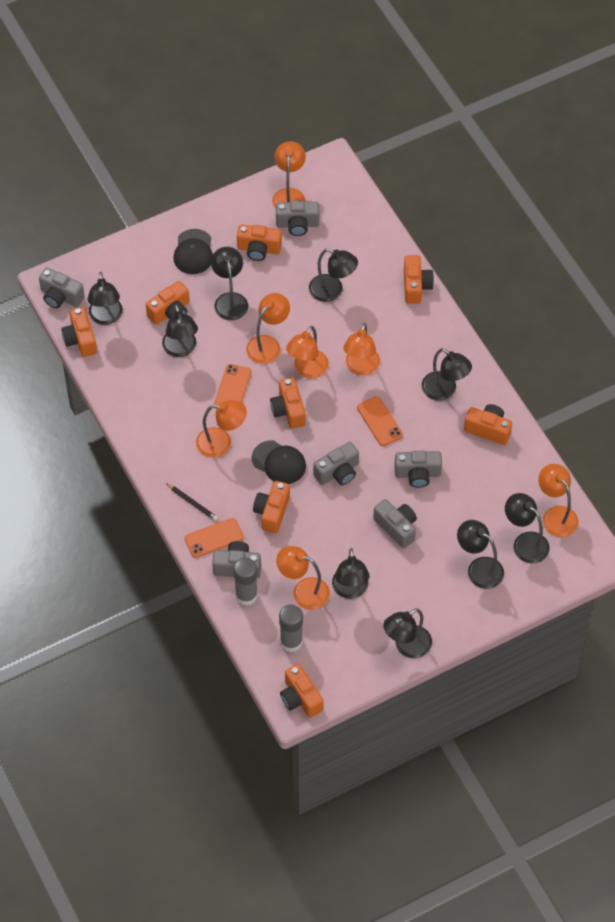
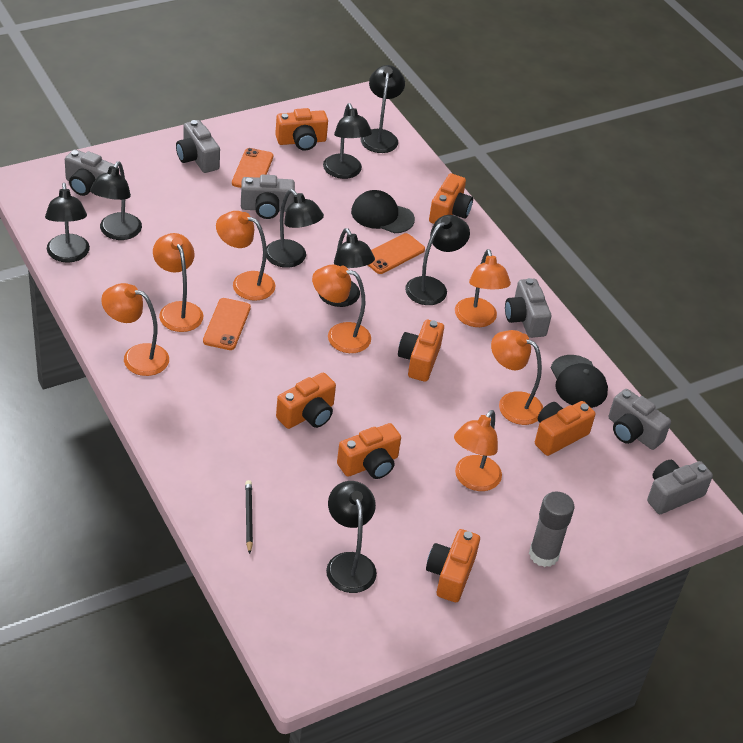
black lamp: 9 -> 8
grey glue stick: 2 -> 1
orange camera: 8 -> 7

